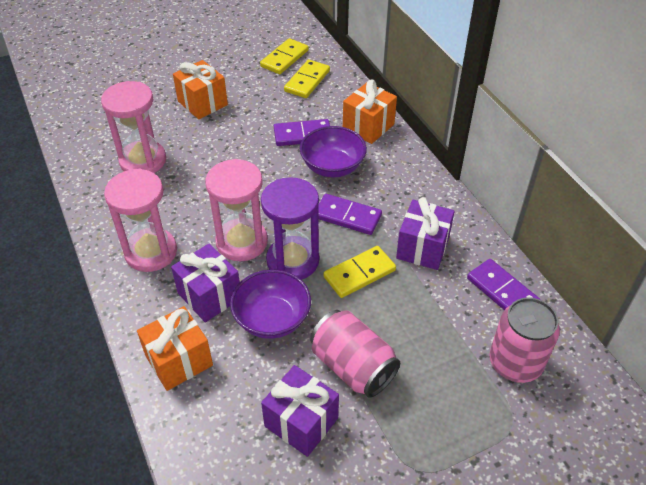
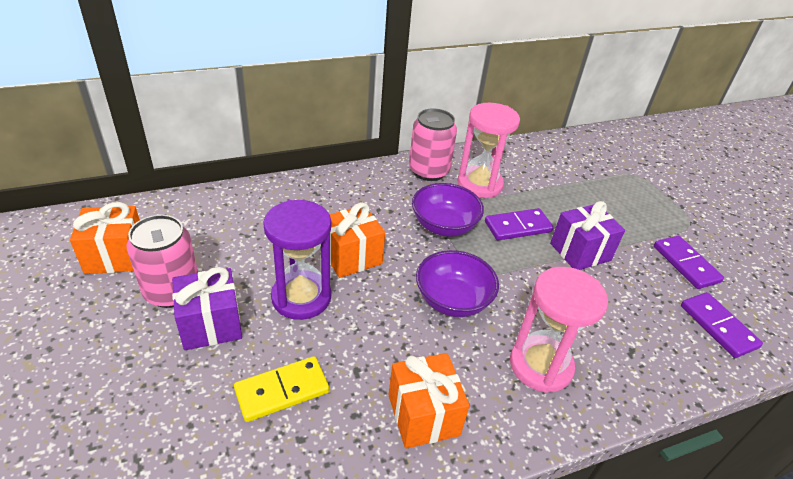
pink hourglass: 3 -> 2
purple gift: 3 -> 2
yellow domino: 3 -> 1

